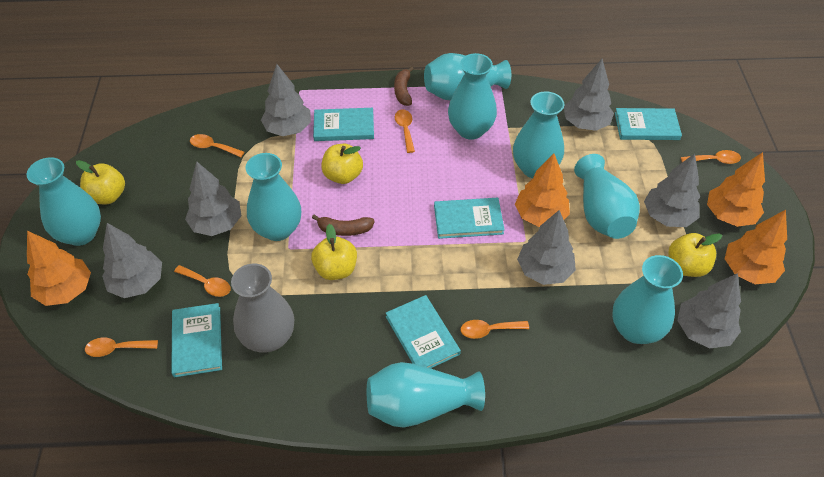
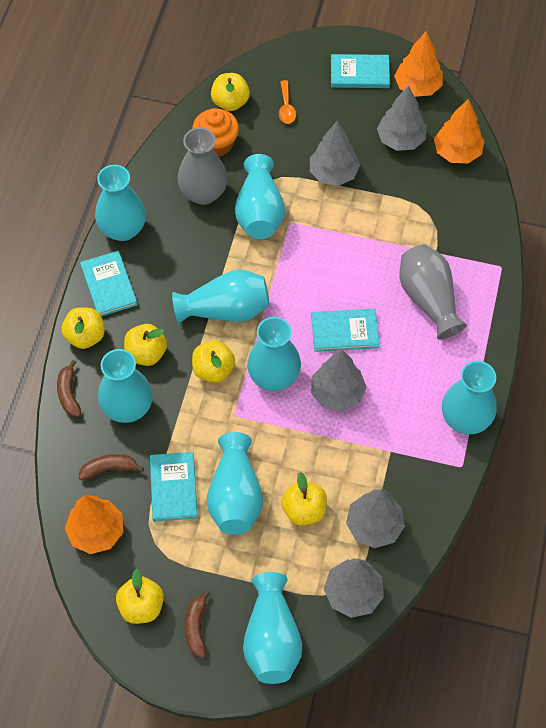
brown banana: 2 -> 3
grey tree: 7 -> 5
grey vase: 1 -> 2
orange cupcake: 0 -> 1
orange spoon: 6 -> 1
orange tree: 4 -> 3
turquoise book: 5 -> 4
yellow apple: 4 -> 6

